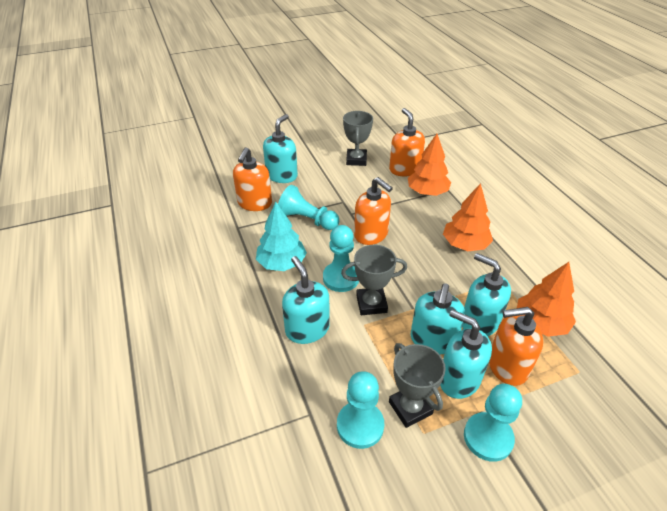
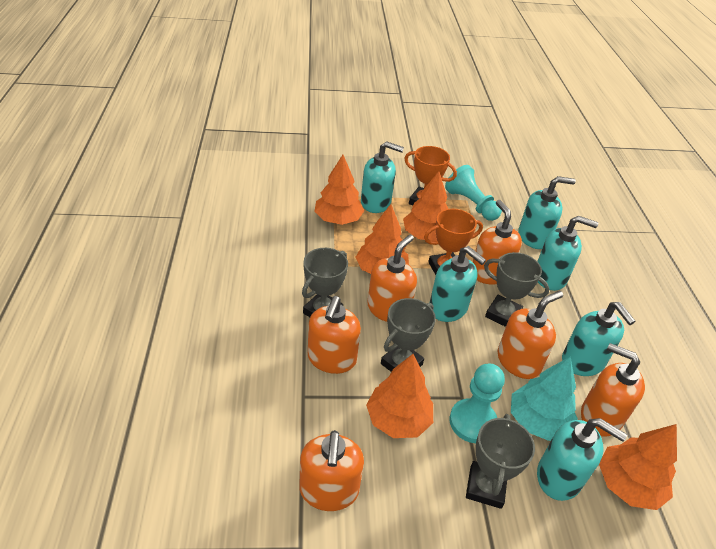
grey trophy: 3 -> 4
orange soap dispenser: 4 -> 6
orange tree: 3 -> 5
orange trophy: 0 -> 2
turquoise pawn: 4 -> 2
turquoise soap dispenser: 5 -> 6

